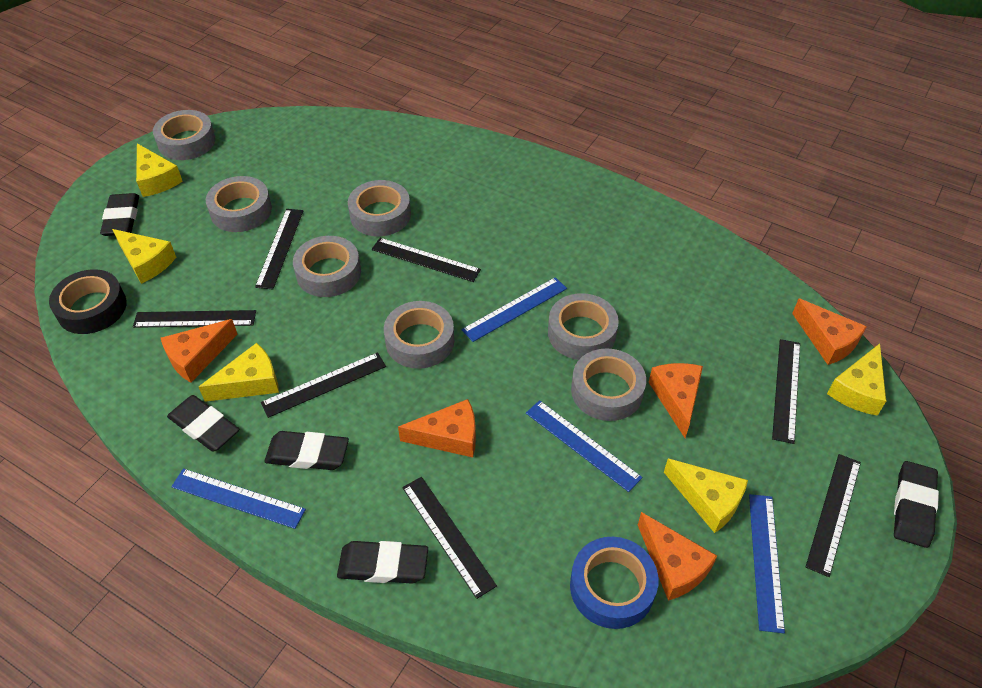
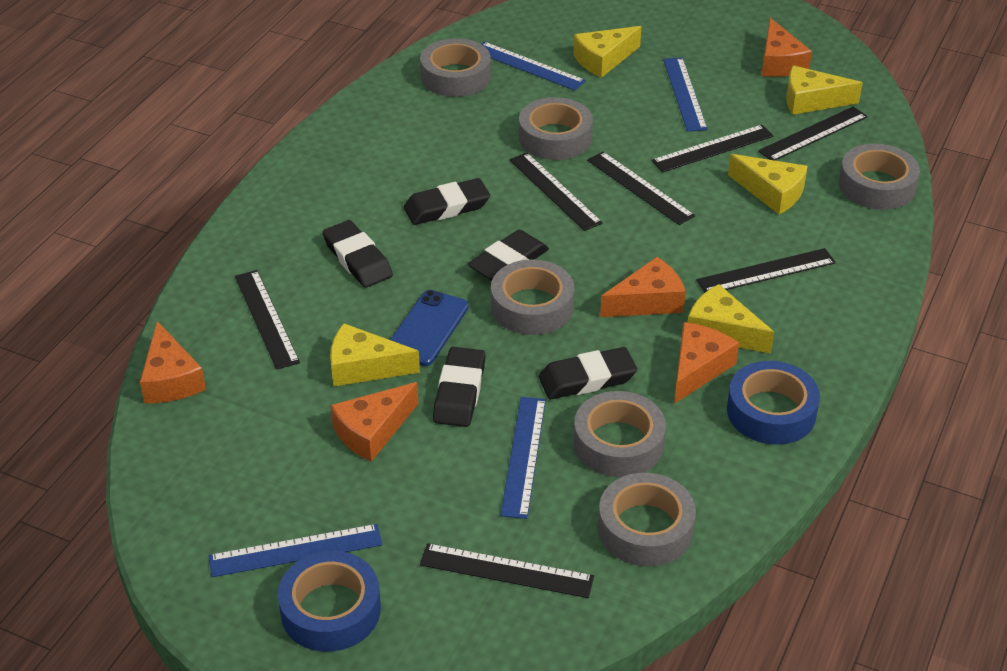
black tape: 1 -> 0
blue phone: 0 -> 1
blue tape: 1 -> 2
grey tape: 7 -> 6

